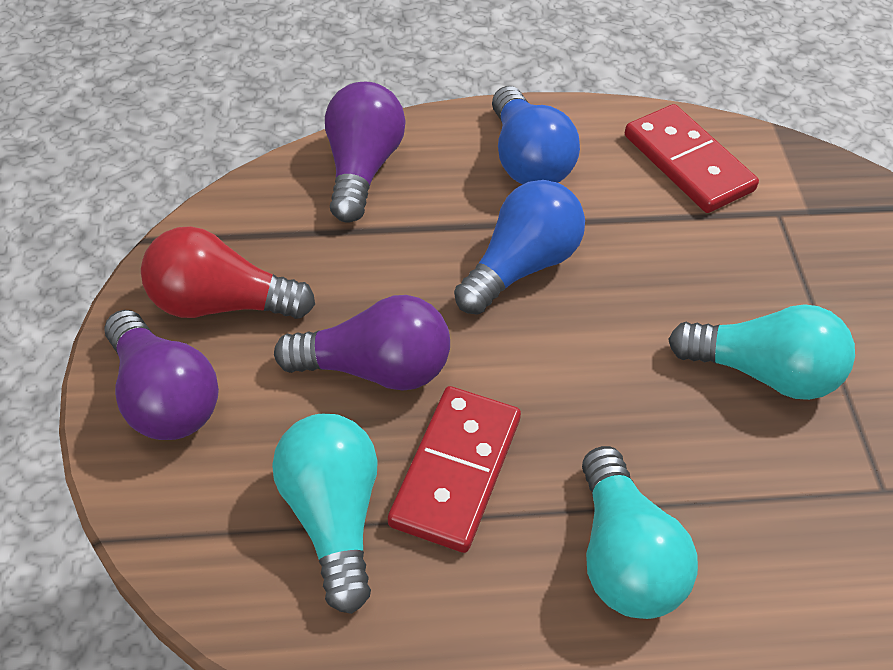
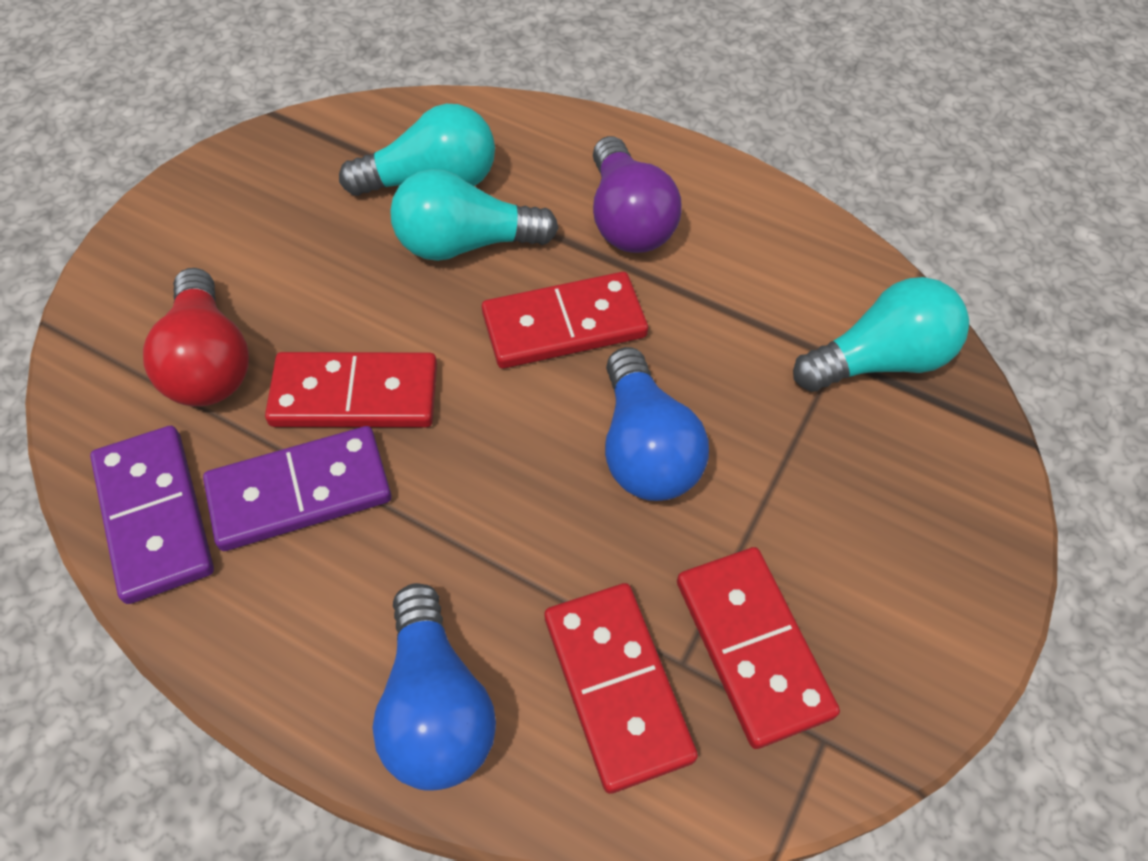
purple domino: 0 -> 2
purple light bulb: 3 -> 1
red domino: 2 -> 4

